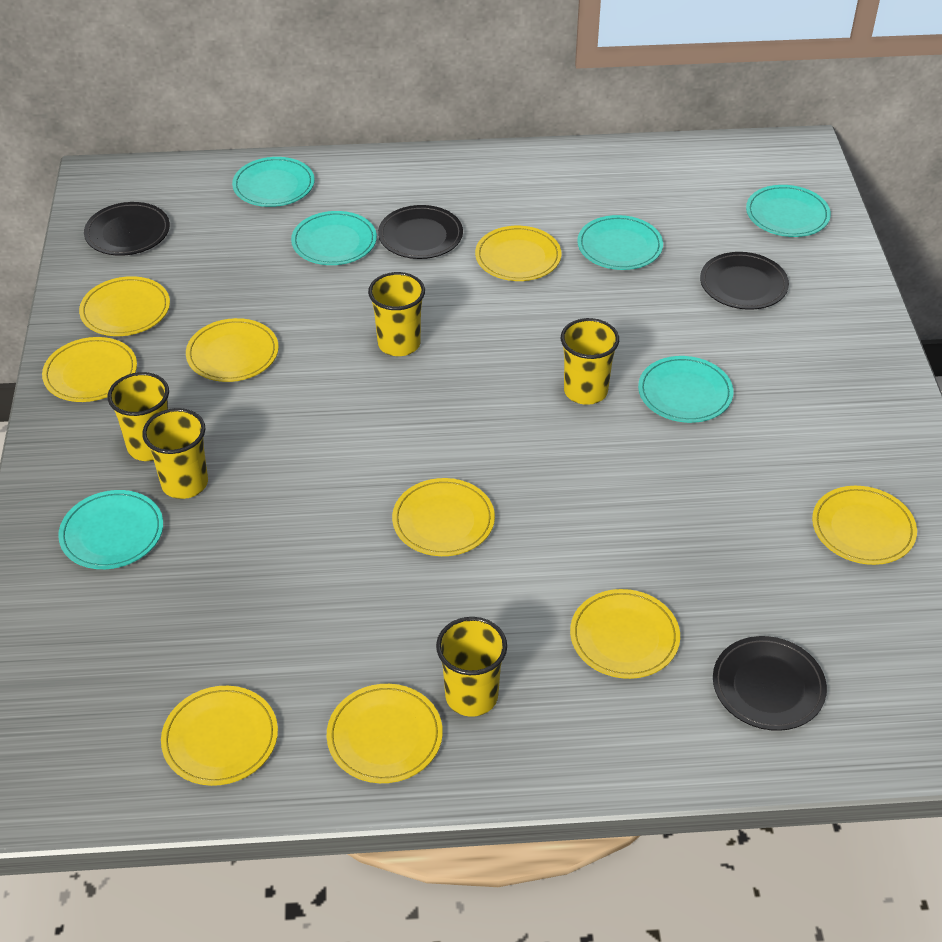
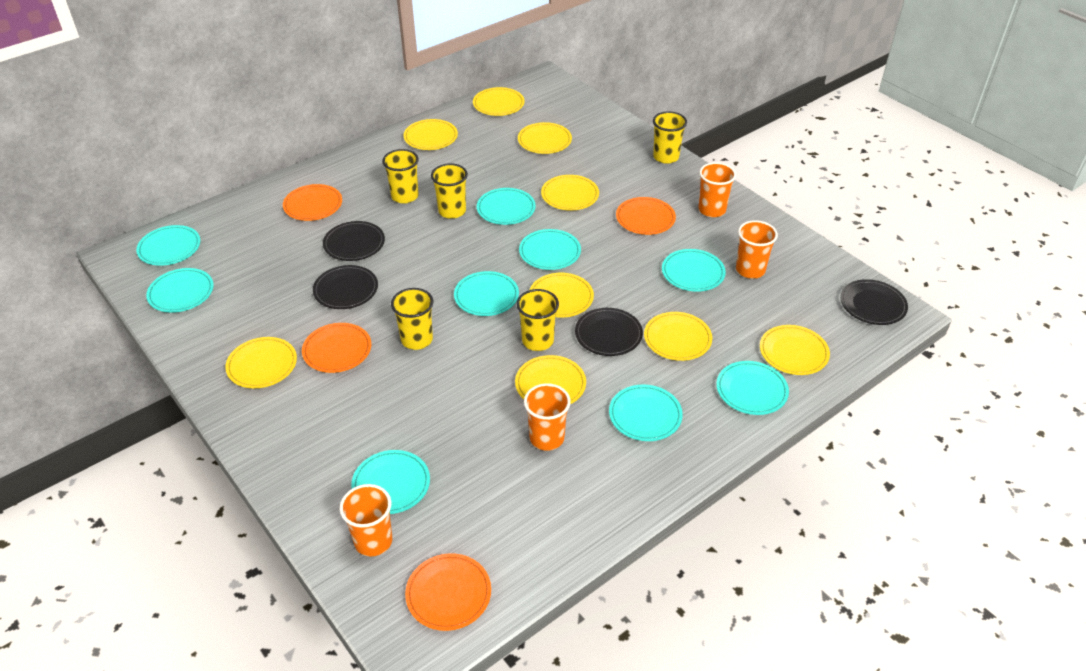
orange cup: 0 -> 4
orange plate: 0 -> 4
turquoise plate: 6 -> 9

